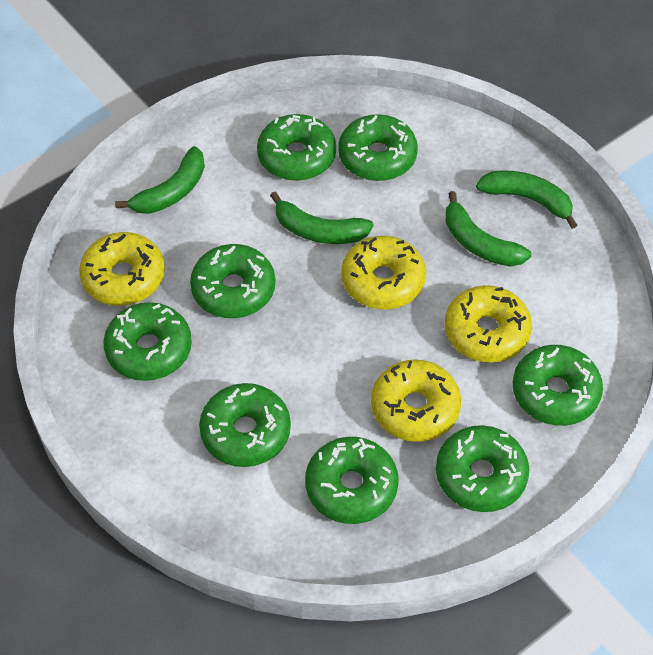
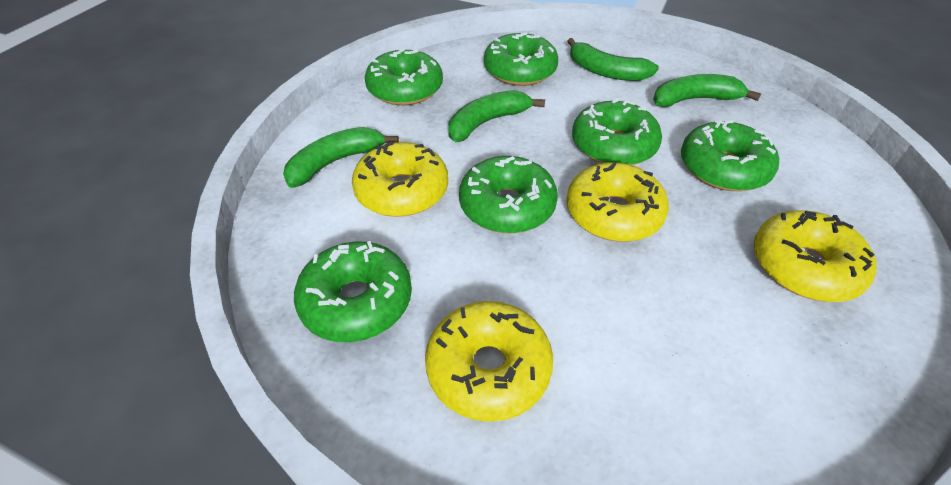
green donut: 8 -> 6

